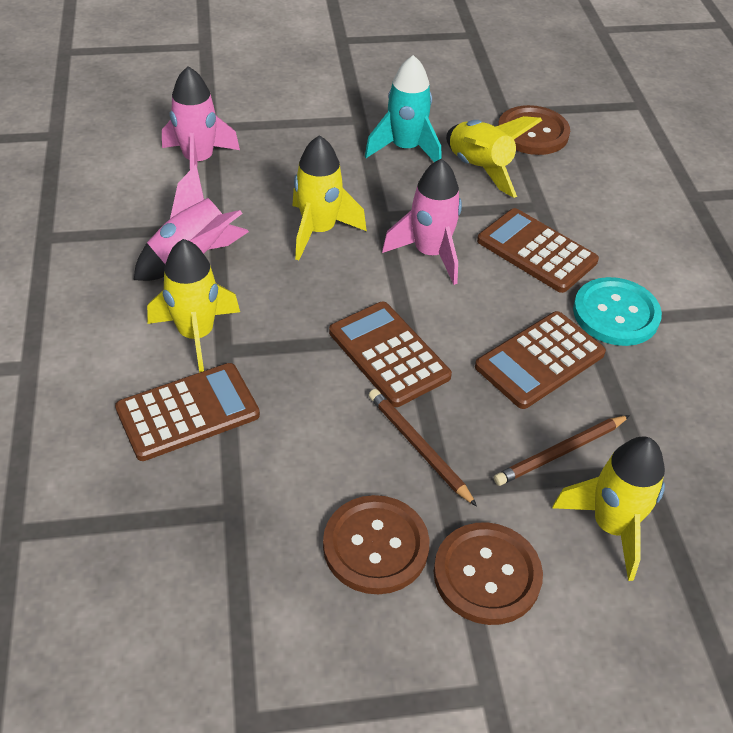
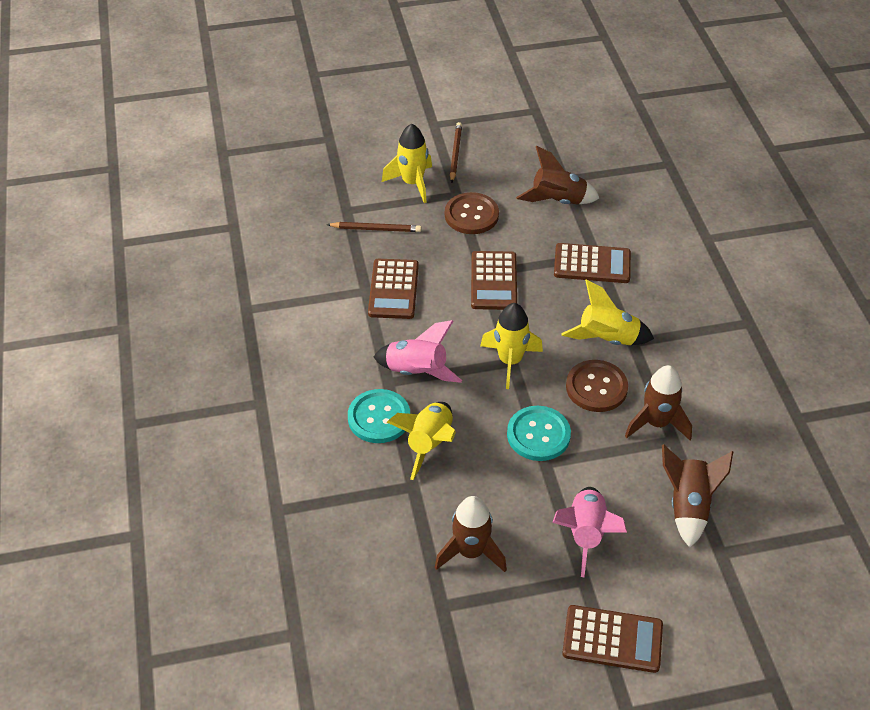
brown button: 3 -> 2
brown rocket: 0 -> 4
pink rocket: 3 -> 2
turquoise button: 1 -> 2
turquoise rocket: 1 -> 0

